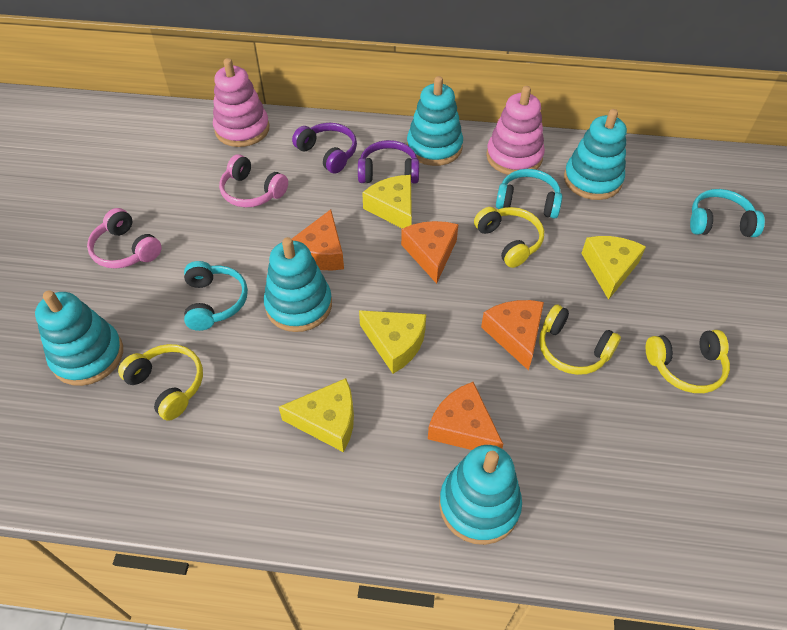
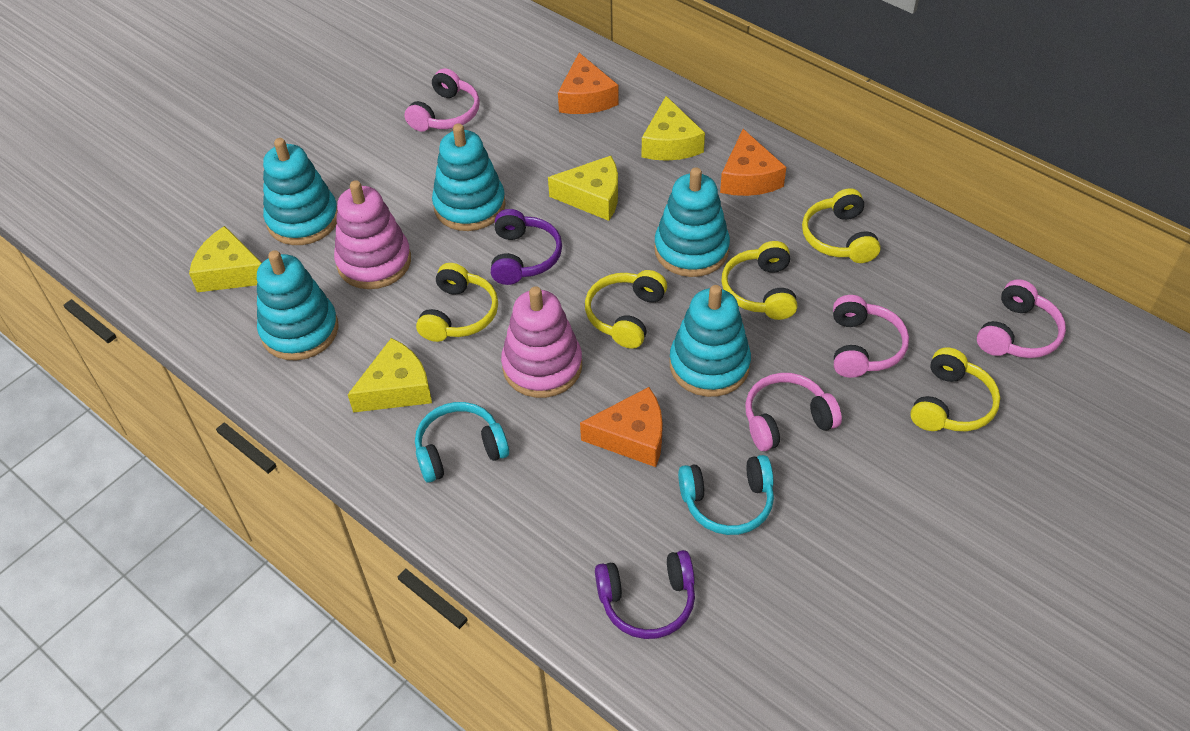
orange cheese: 4 -> 3
pink headphones: 2 -> 4
turquoise headphones: 3 -> 2
yellow headphones: 4 -> 5

